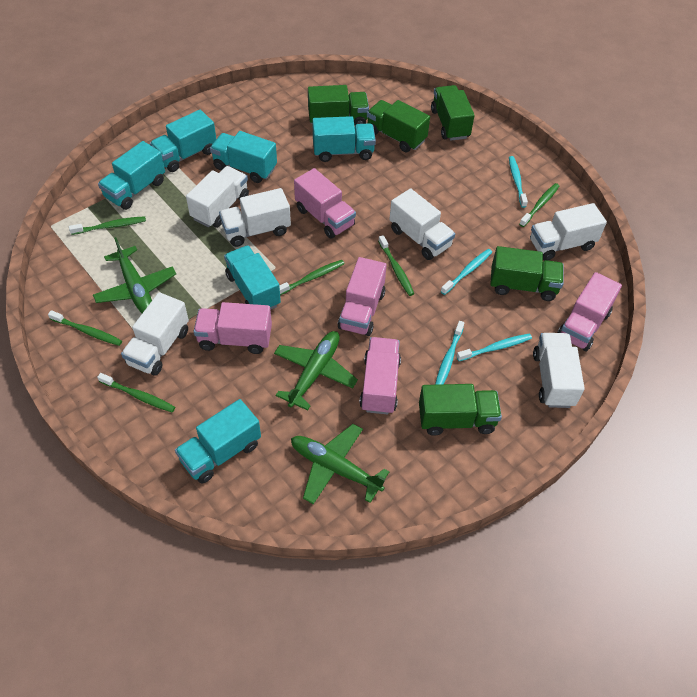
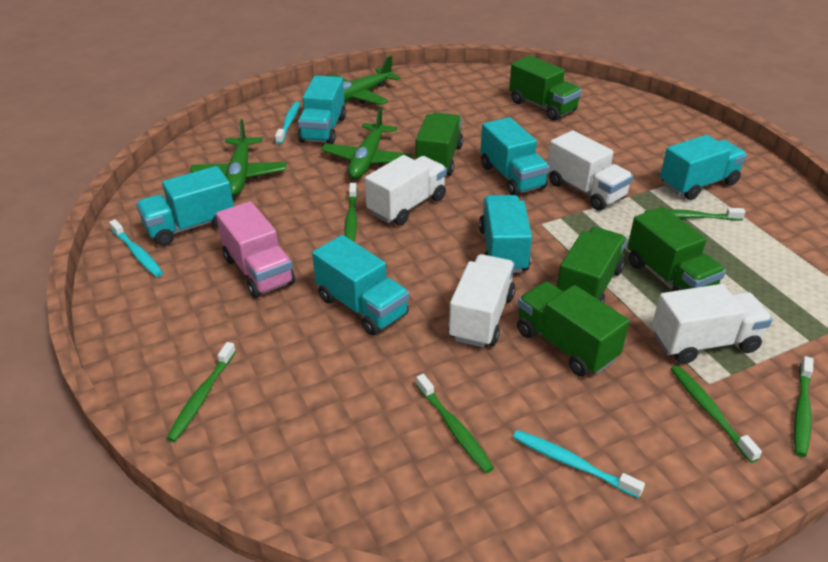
pink truck: 5 -> 1
turquoise toothbrush: 4 -> 3
white truck: 6 -> 4

